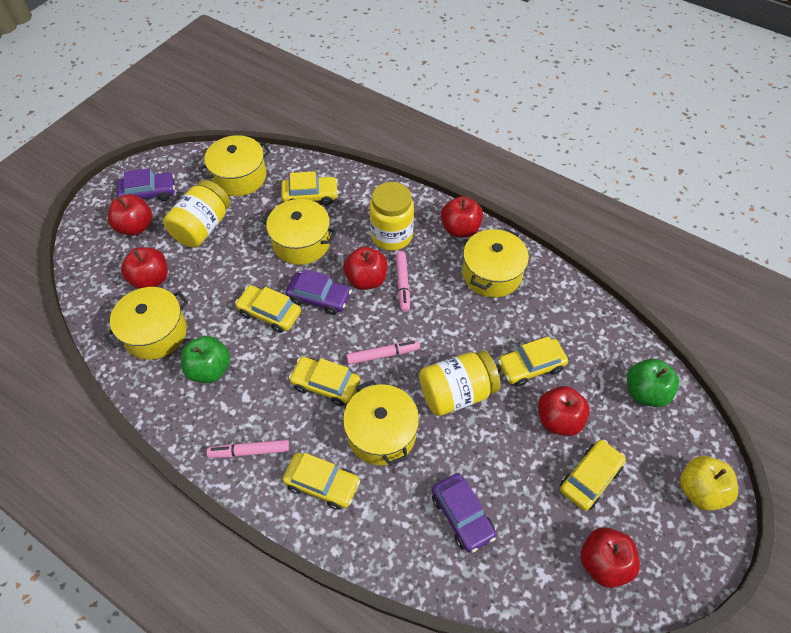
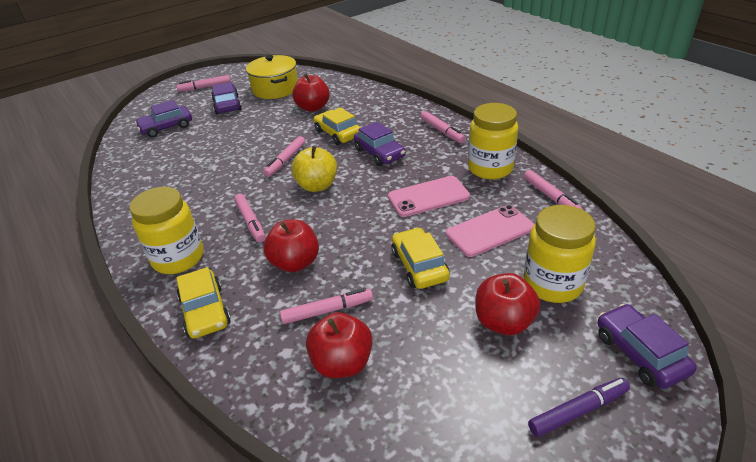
green apple: 2 -> 0
pink marker: 3 -> 6
pink phone: 0 -> 2
purple car: 3 -> 4
purple marker: 0 -> 1
red apple: 6 -> 4
yellow car: 6 -> 3
yellow pot: 5 -> 1

